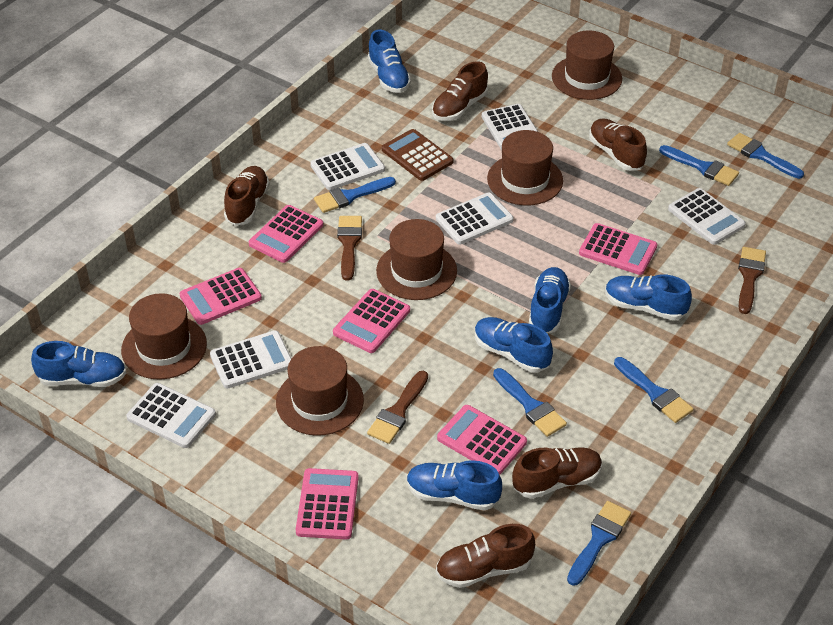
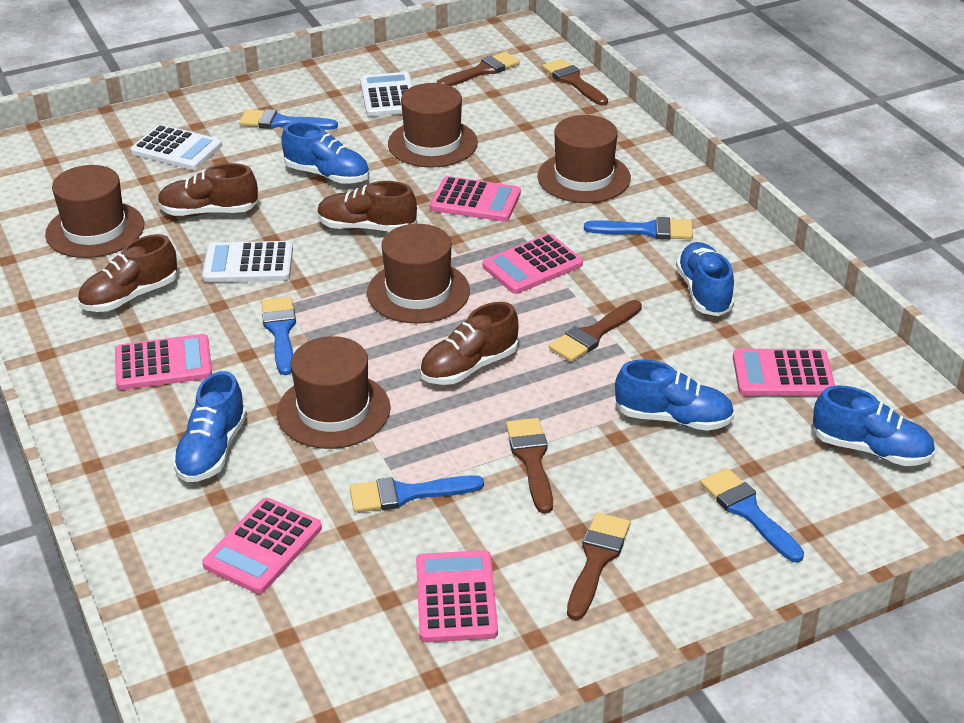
blue brush: 6 -> 5
blue shoe: 6 -> 5
brown brush: 3 -> 5
brown calculator: 1 -> 0
brown shoe: 5 -> 4
white calculator: 6 -> 3

